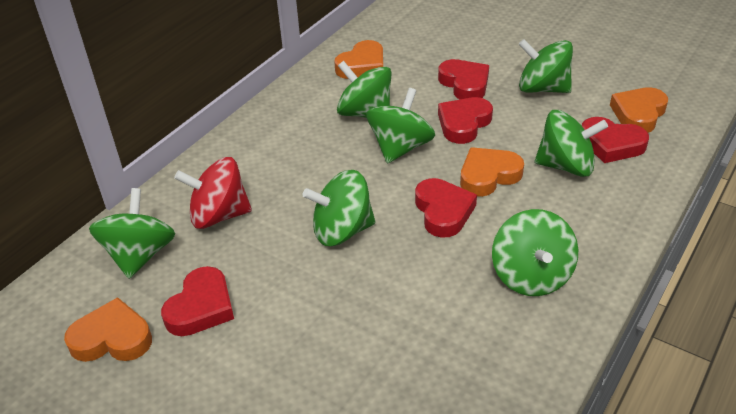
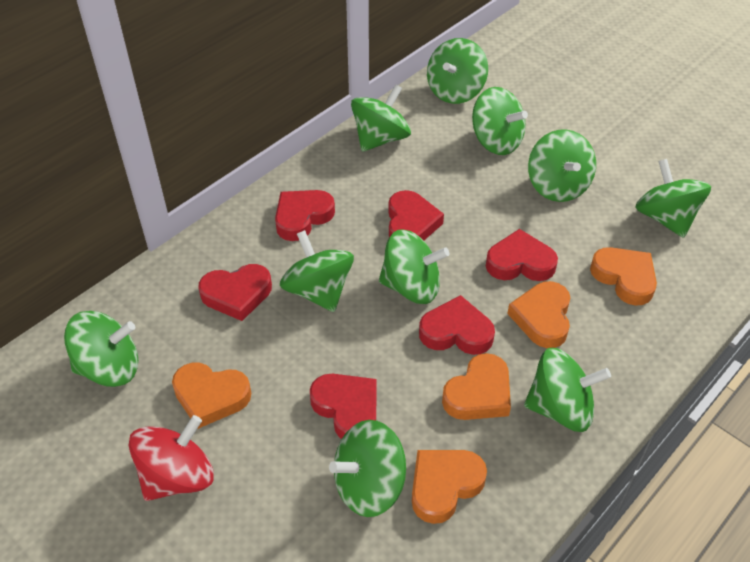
green spinning top: 7 -> 10
orange heart: 4 -> 5
red heart: 5 -> 6

